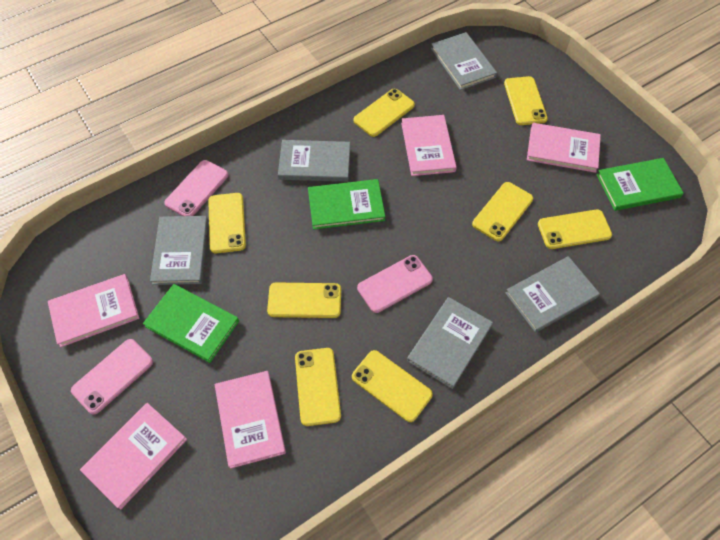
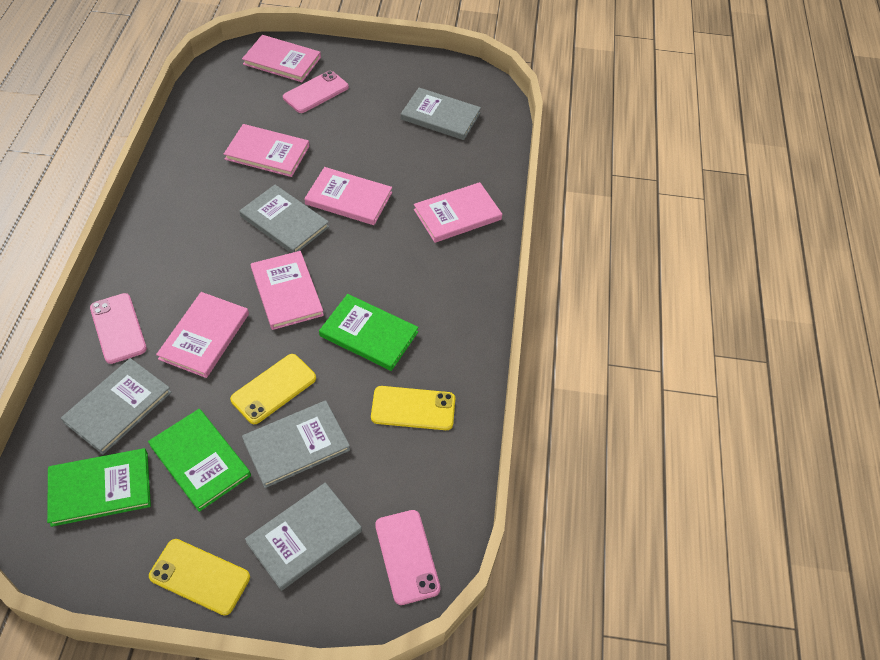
pink book: 5 -> 6
yellow phone: 8 -> 3

